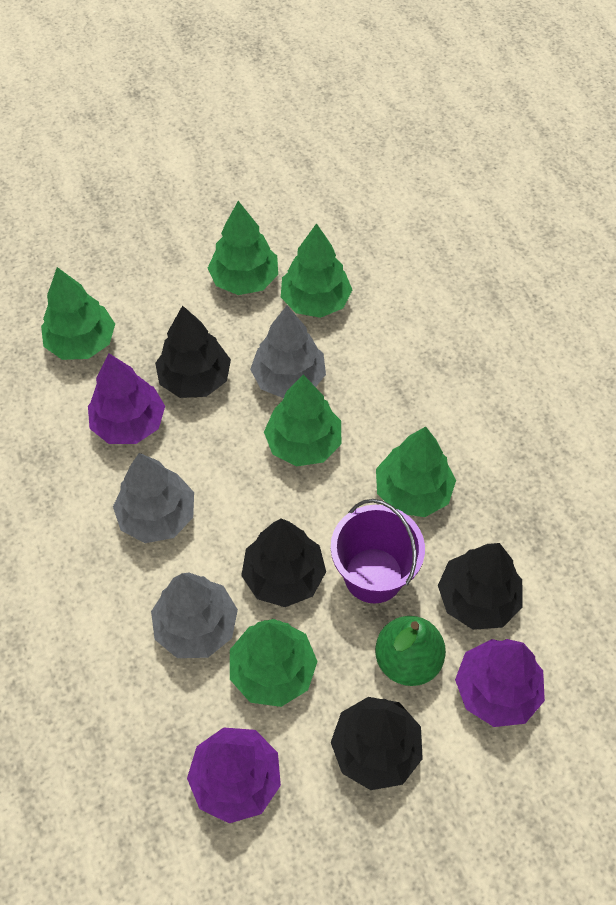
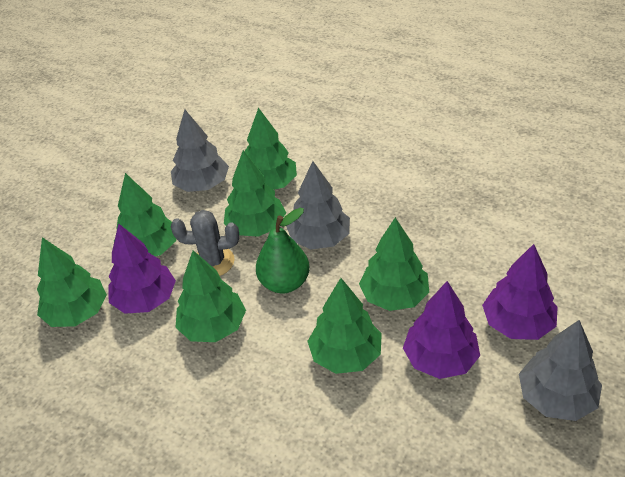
black tree: 4 -> 0
green tree: 6 -> 7
grey cactus: 0 -> 1
purple bucket: 1 -> 0

